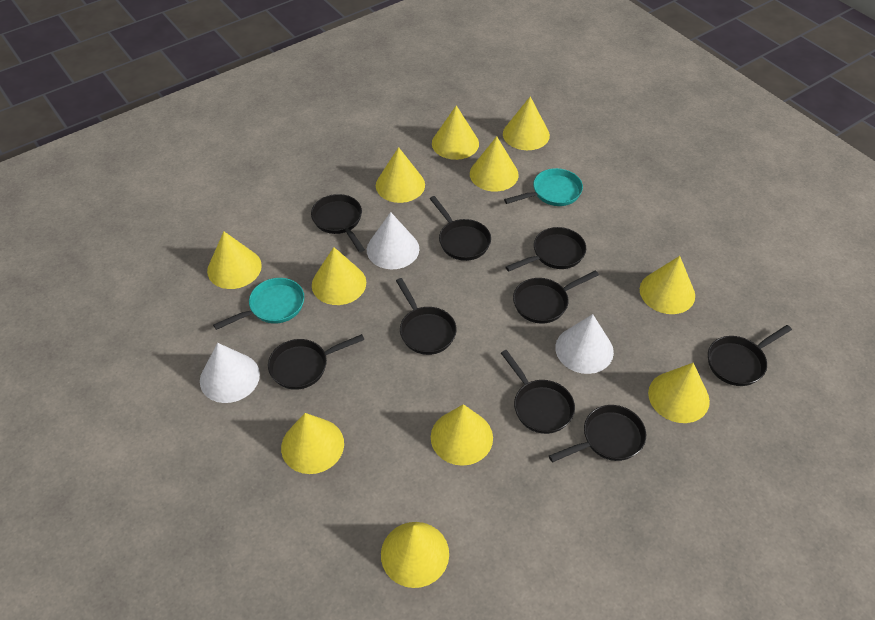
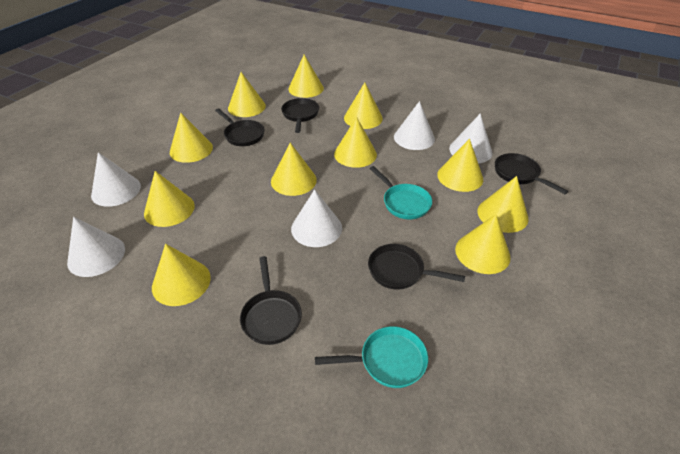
black pan: 9 -> 5
white cone: 3 -> 5

